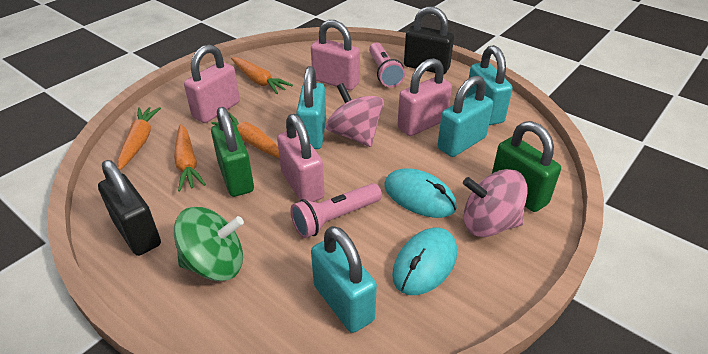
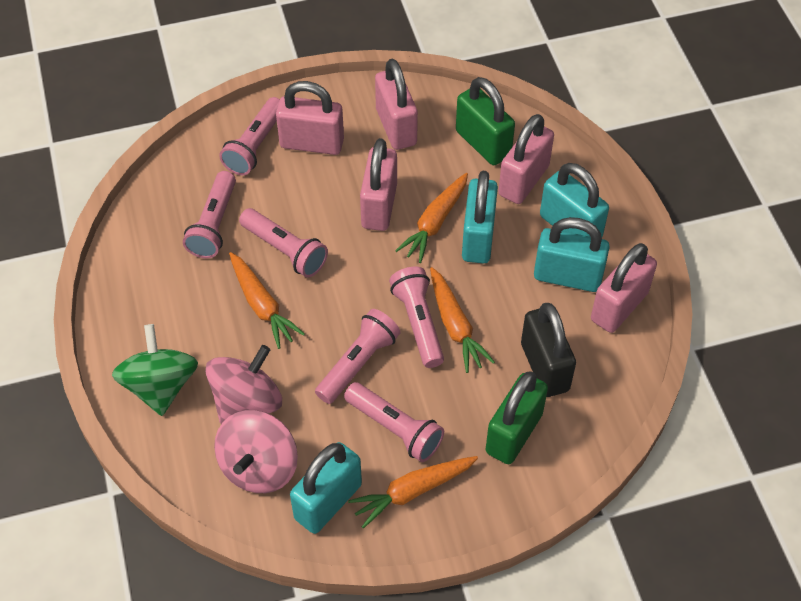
black padlock: 2 -> 1
pink flashlight: 2 -> 6
pink padlock: 4 -> 5
turquoise mouse: 2 -> 0

